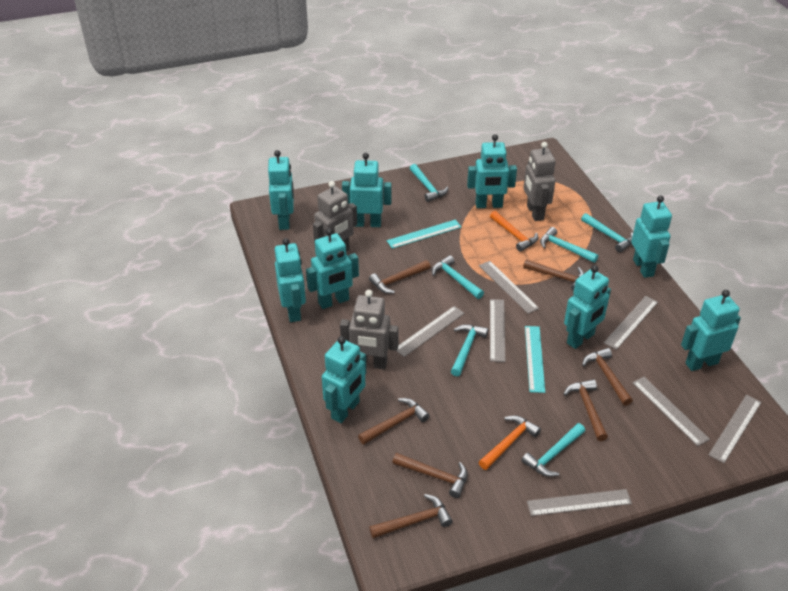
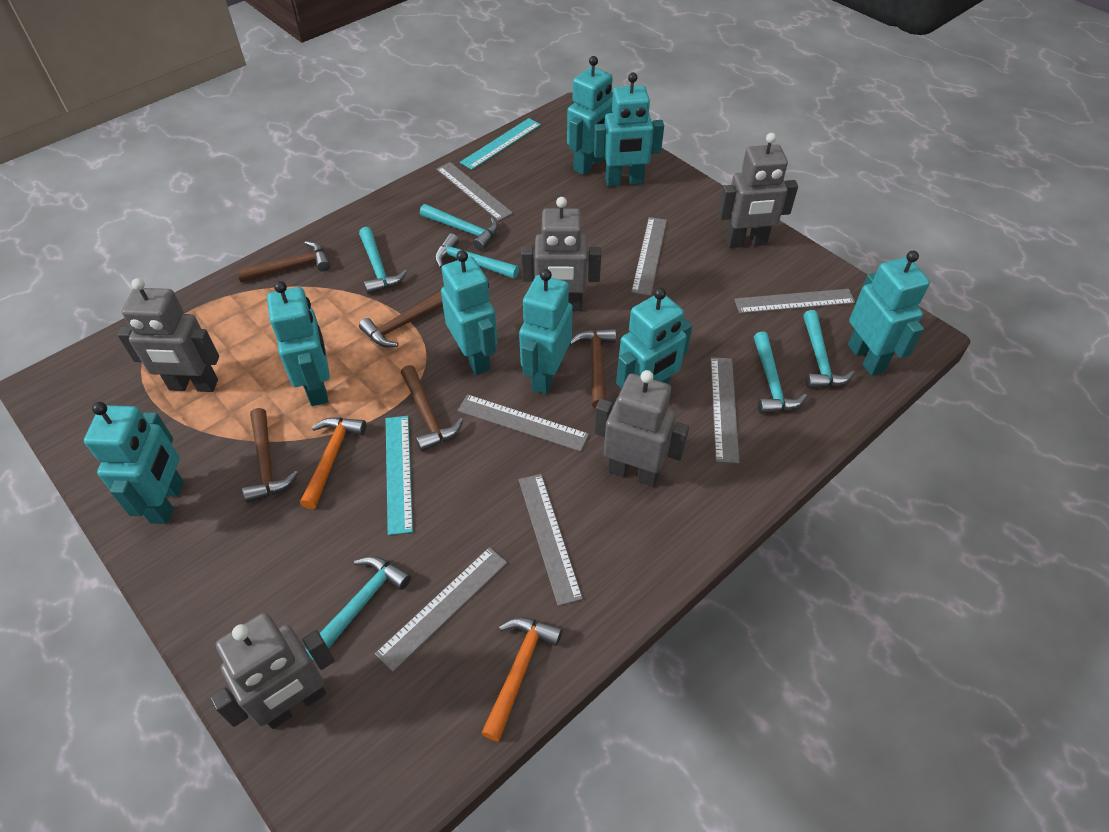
brown hammer: 7 -> 5
grey robot: 3 -> 5
turquoise robot: 9 -> 8

